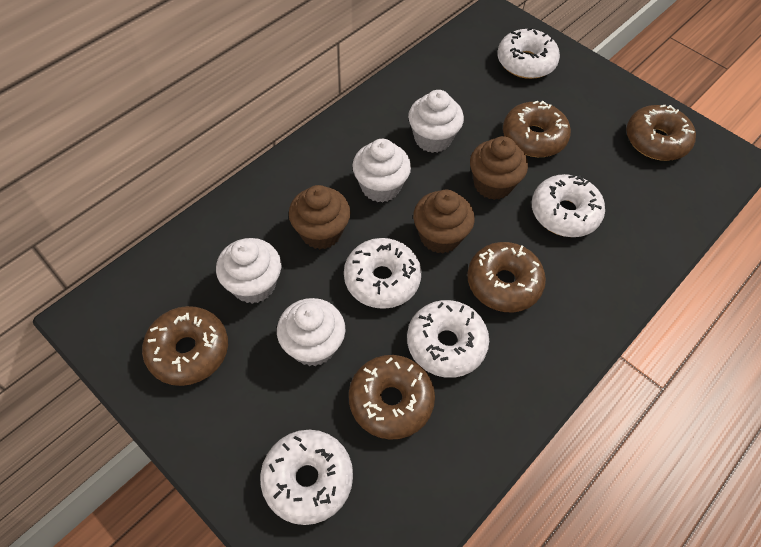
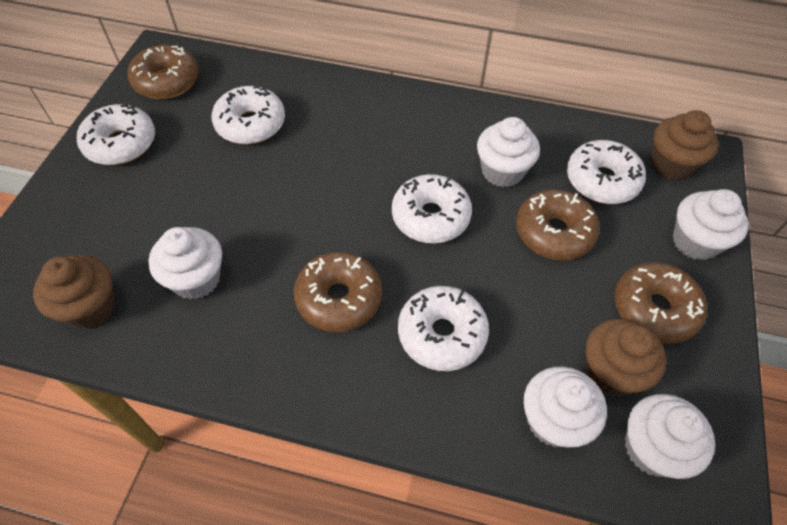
brown donut: 5 -> 4
white cupcake: 4 -> 5

